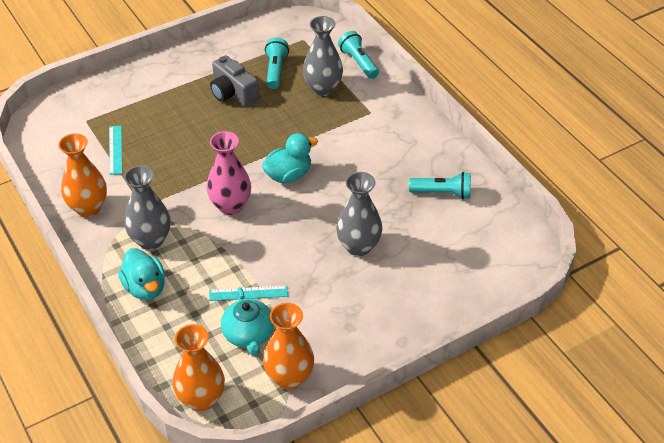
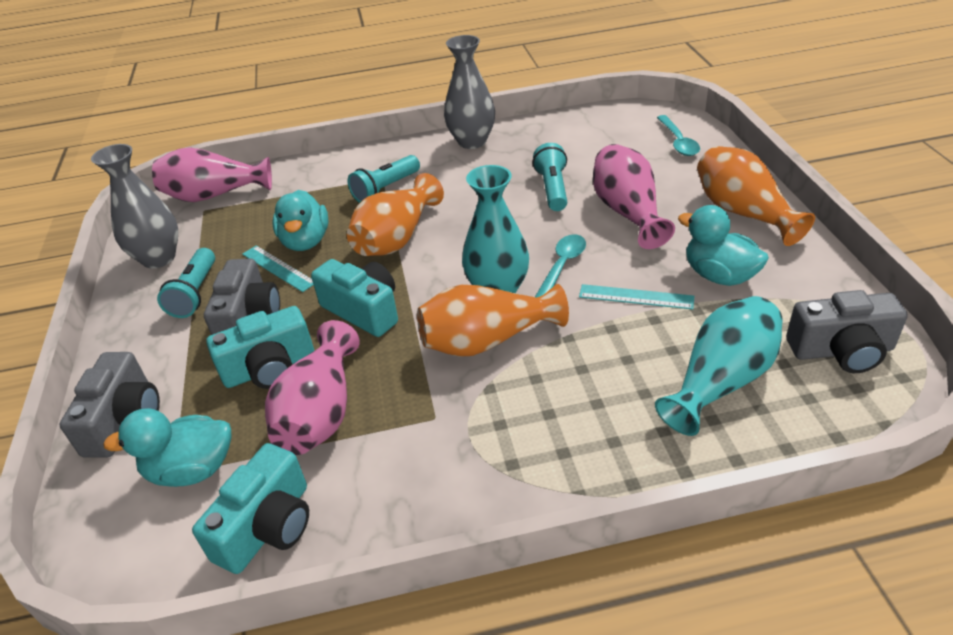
grey camera: 1 -> 3
grey vase: 3 -> 2
pink vase: 1 -> 3
turquoise camera: 0 -> 3
turquoise duck: 2 -> 3
turquoise spoon: 0 -> 2
turquoise teapot: 1 -> 0
turquoise vase: 0 -> 2

